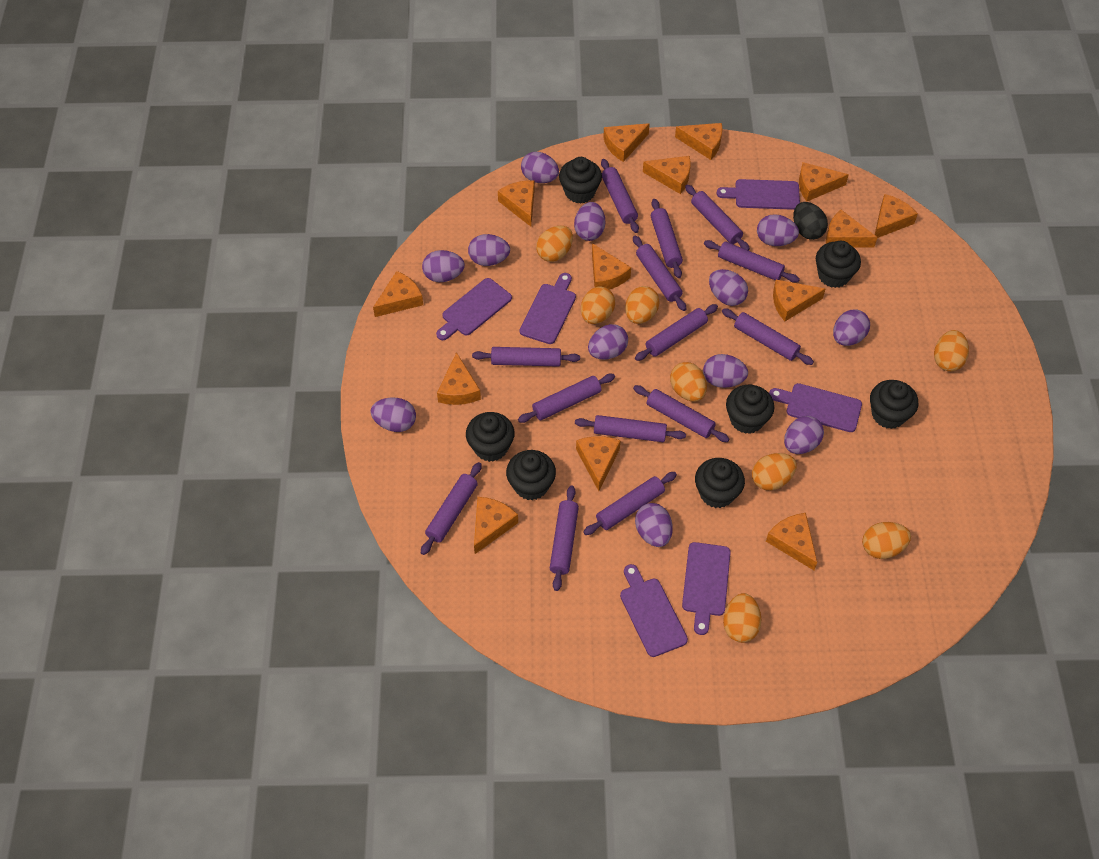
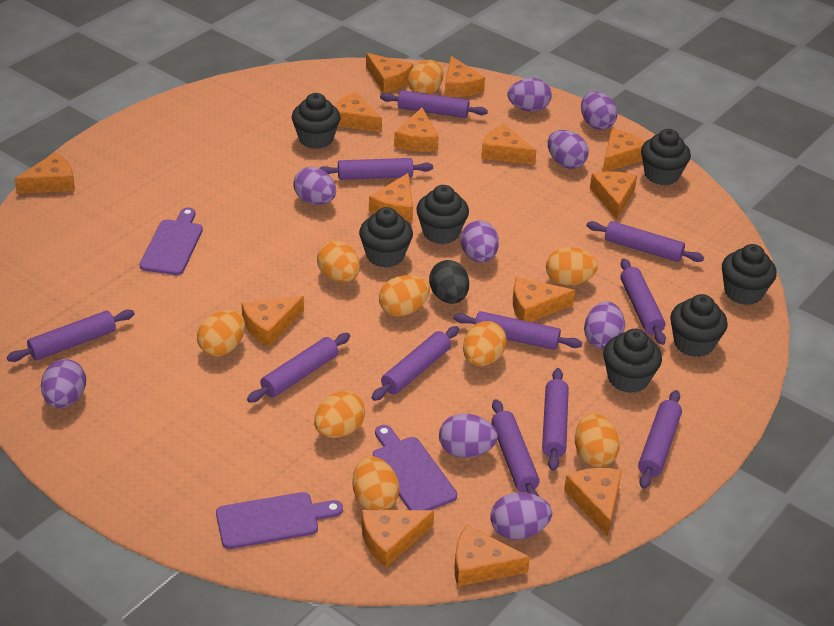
orange egg: 8 -> 9
purple cutting board: 6 -> 3
purple egg: 12 -> 9
purple rolling pin: 14 -> 11

